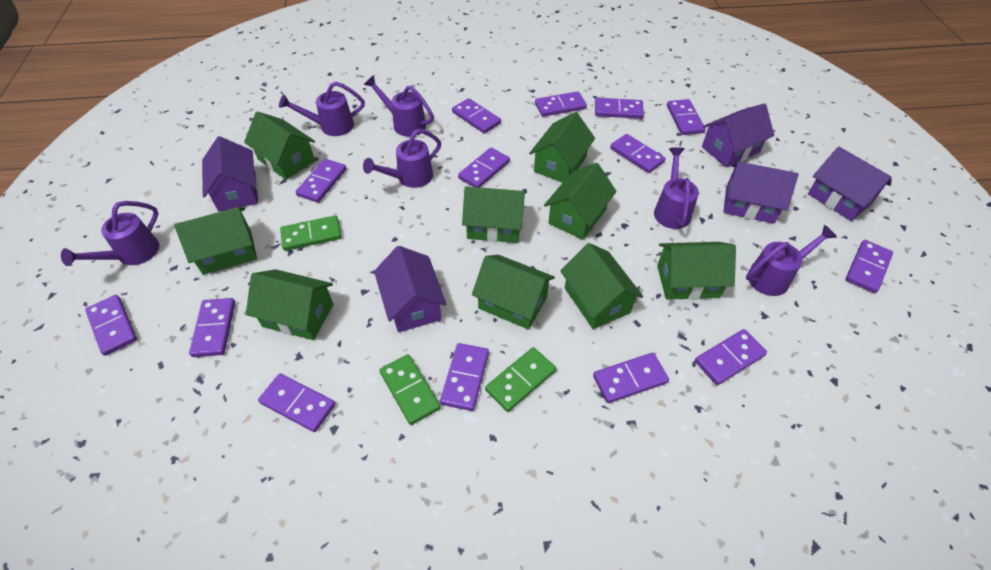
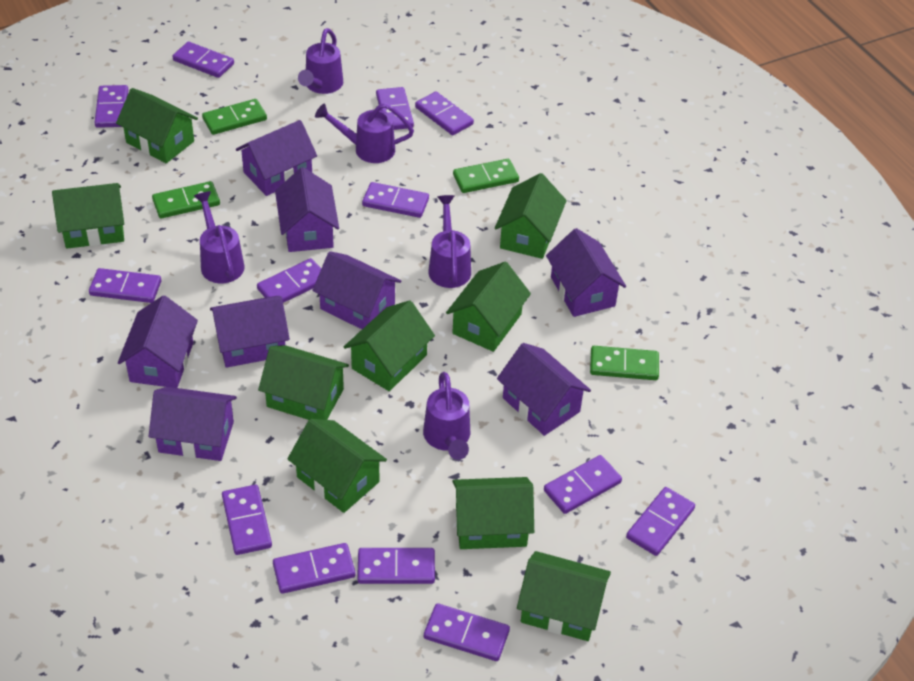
green domino: 3 -> 4
purple domino: 14 -> 13
purple house: 5 -> 8
purple watering can: 6 -> 5

